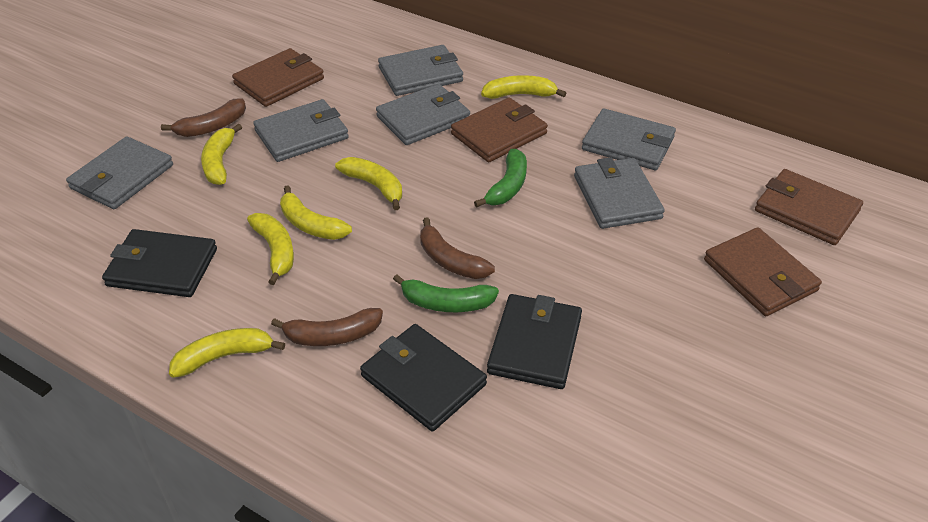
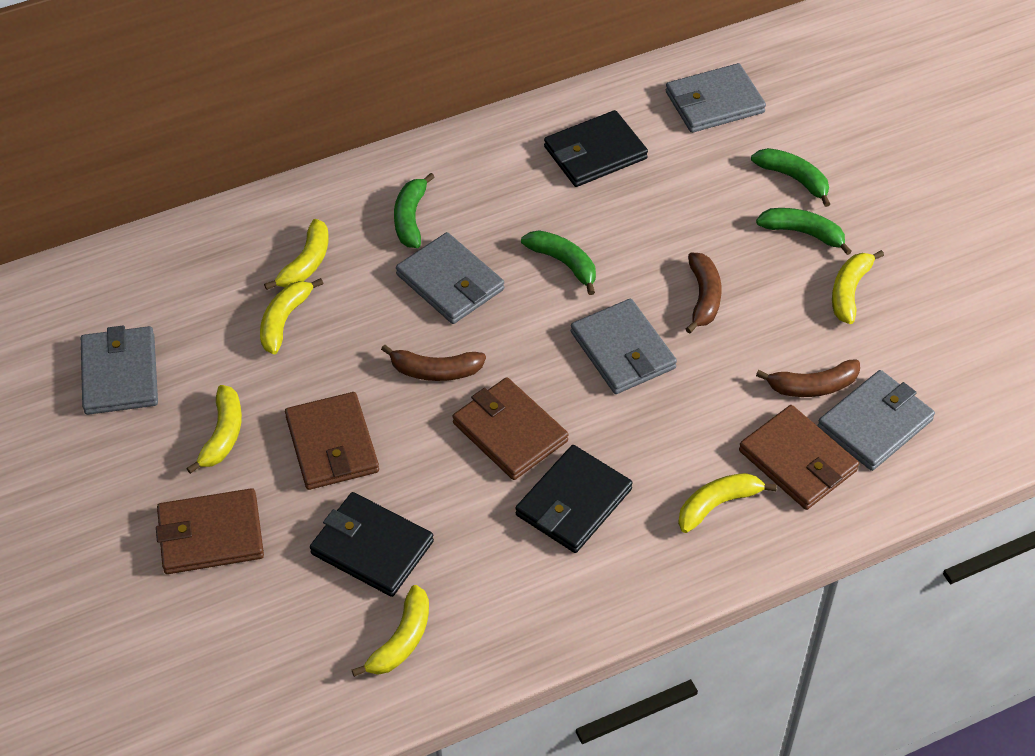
green banana: 2 -> 4
grey wallet: 6 -> 5

